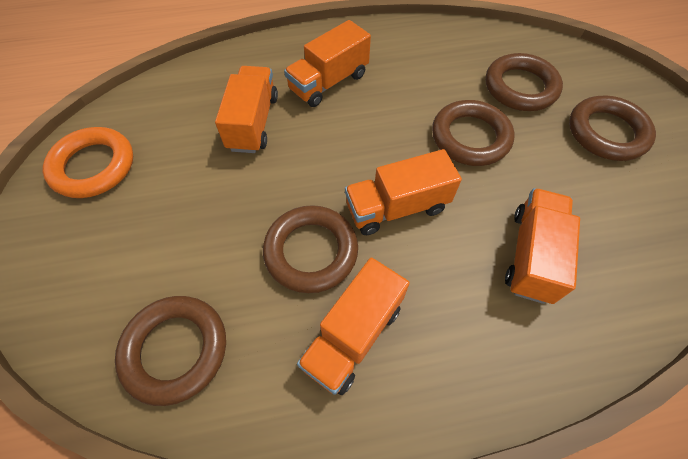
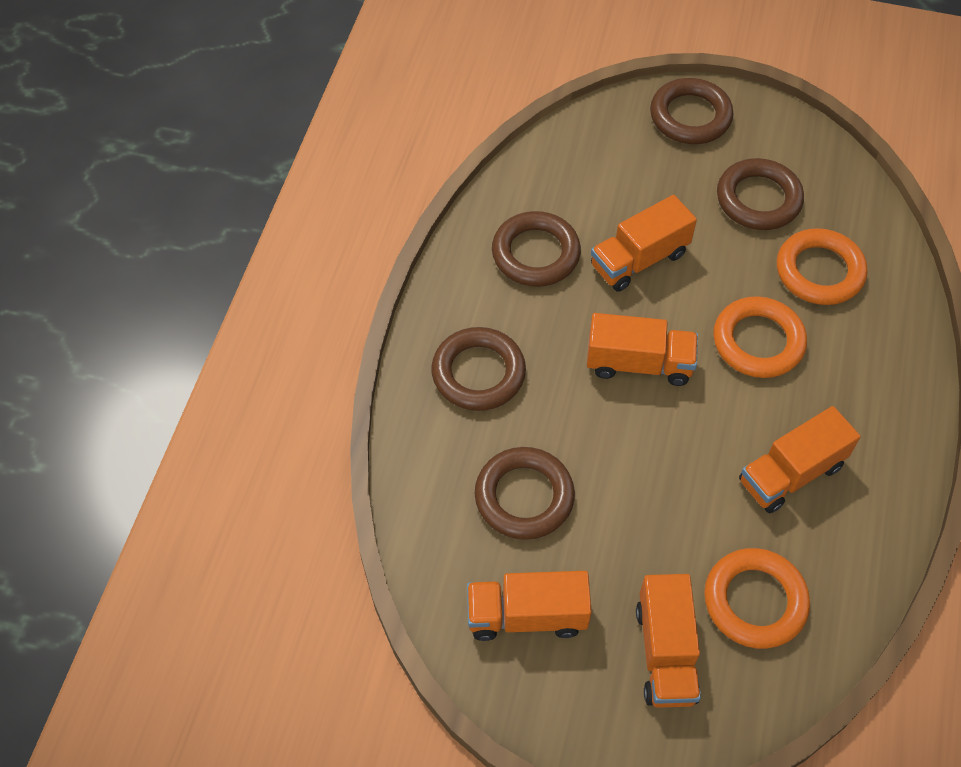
orange ring: 1 -> 3

